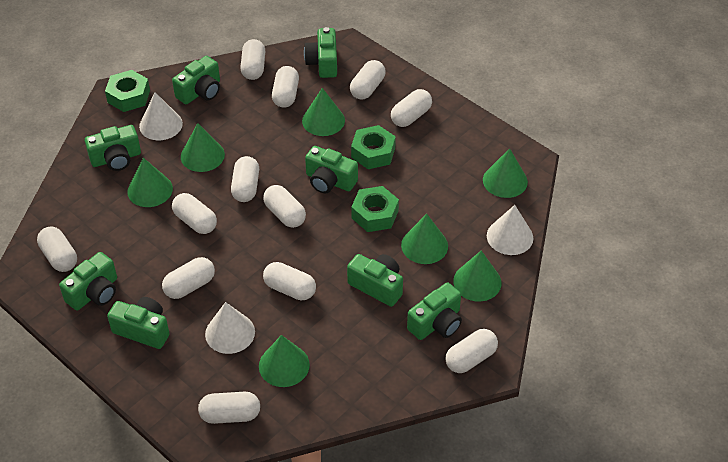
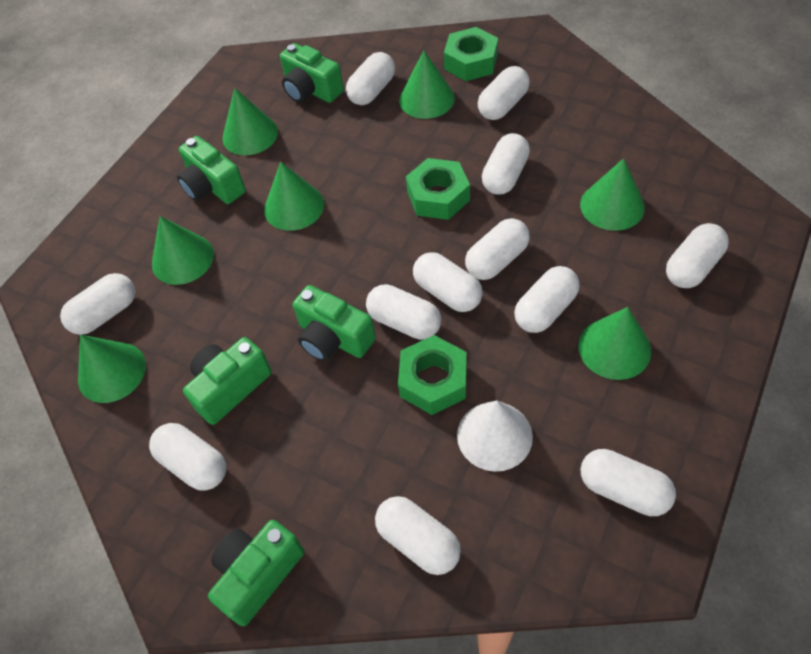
green camera: 8 -> 5
white cone: 3 -> 1

